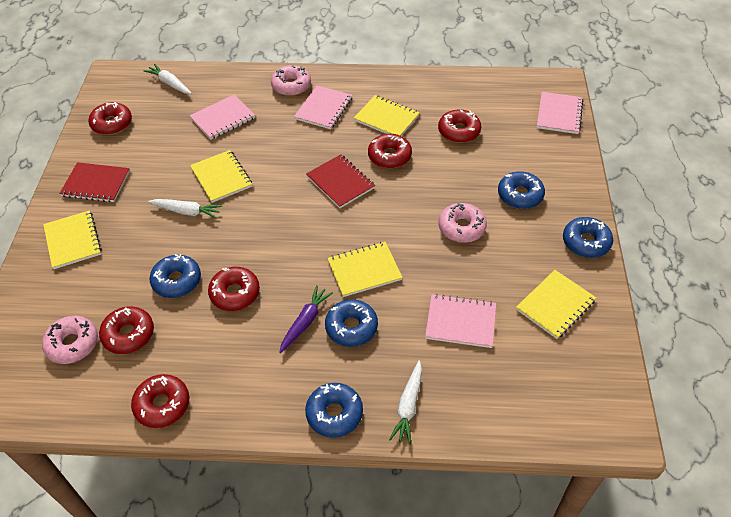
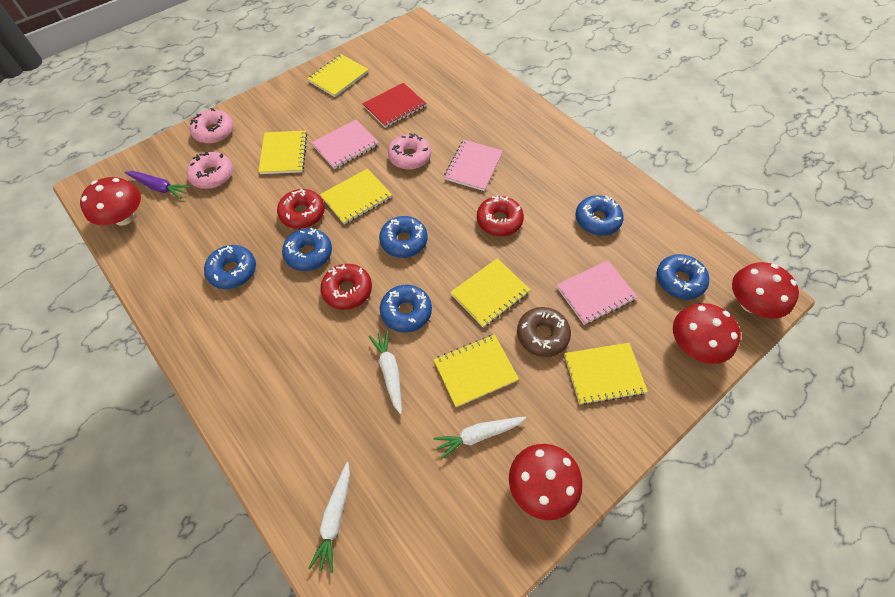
blue donut: 5 -> 6
brown donut: 0 -> 1
pink notebook: 4 -> 3
red donut: 6 -> 3
red mushroom: 0 -> 4
red notebook: 2 -> 1
yellow notebook: 5 -> 6

